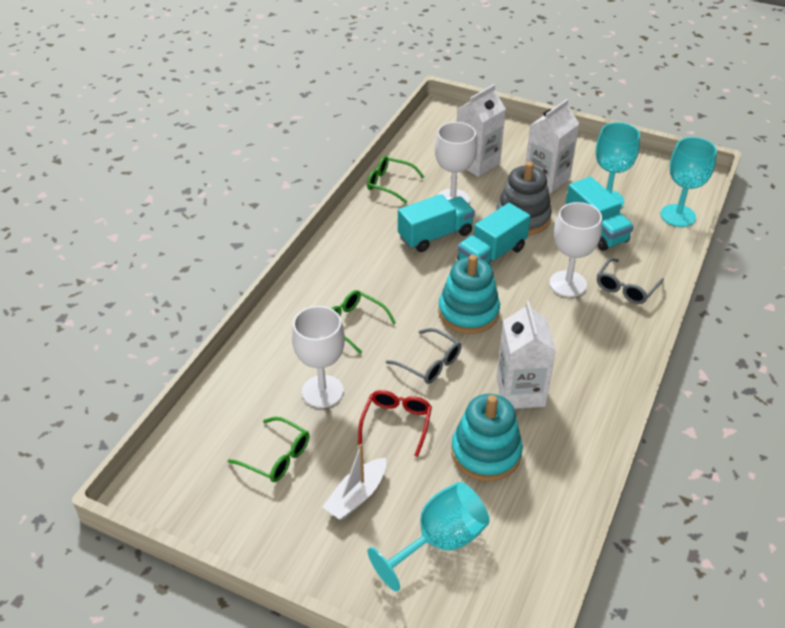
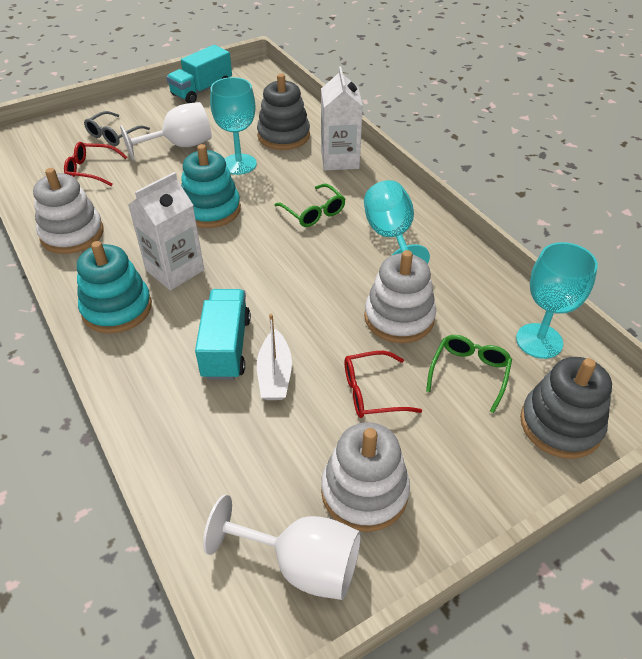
green glasses: 3 -> 2
grey glasses: 2 -> 1
grey stacking toy: 1 -> 2
red glasses: 1 -> 2
turquoise truck: 3 -> 2
white carton: 3 -> 2
white goblet: 3 -> 2
white stacking toy: 0 -> 3

